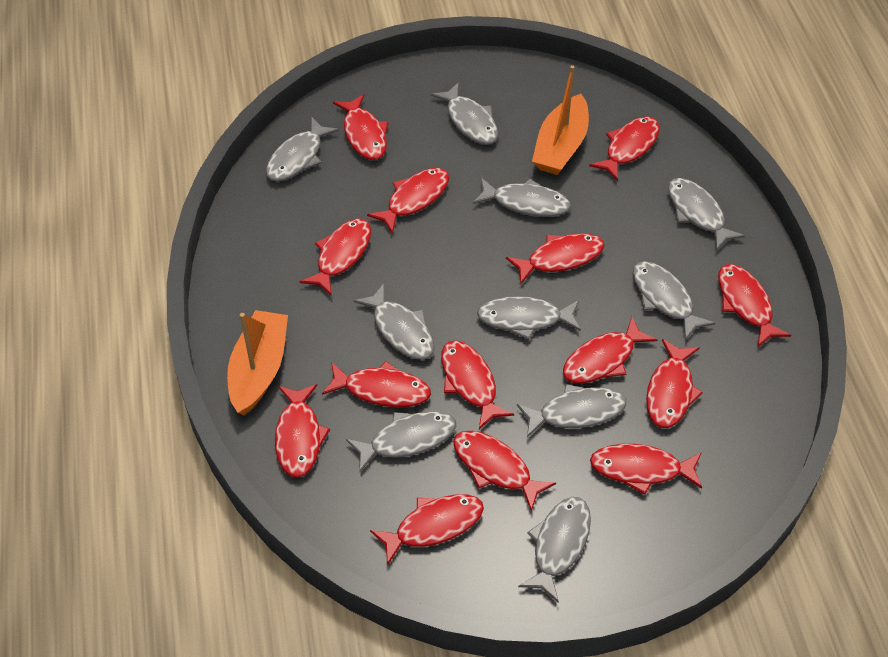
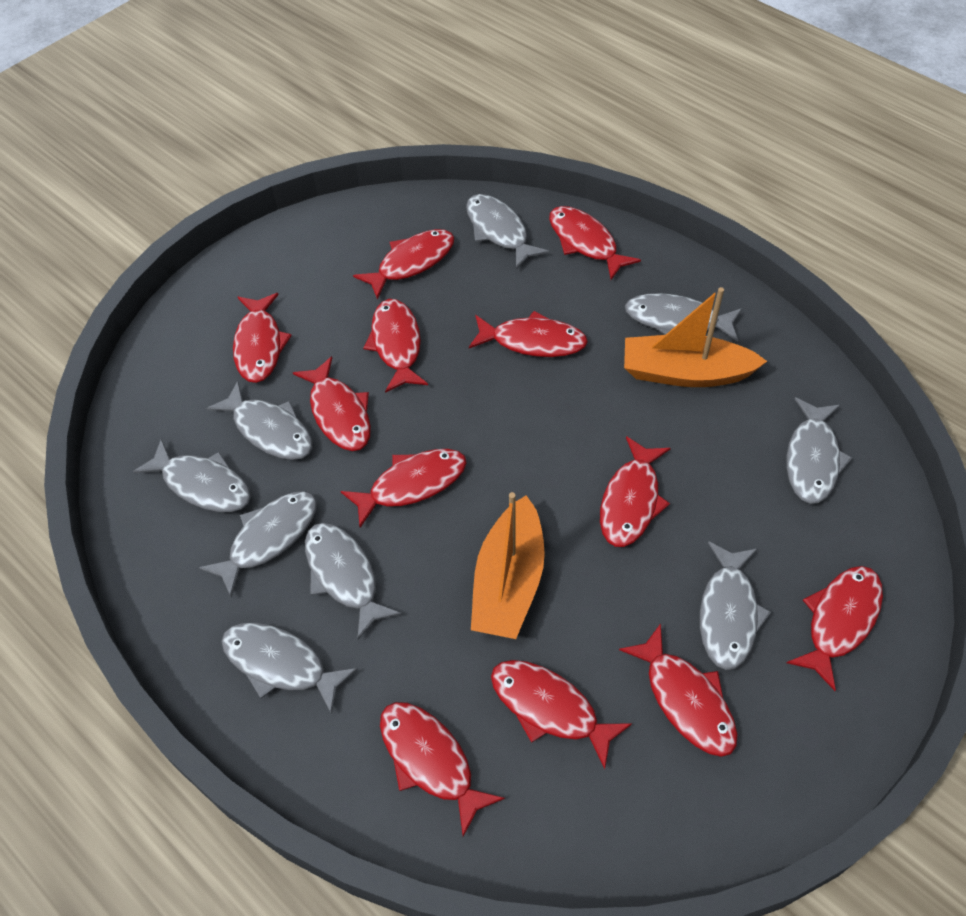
grey fish: 10 -> 9
red fish: 14 -> 12

